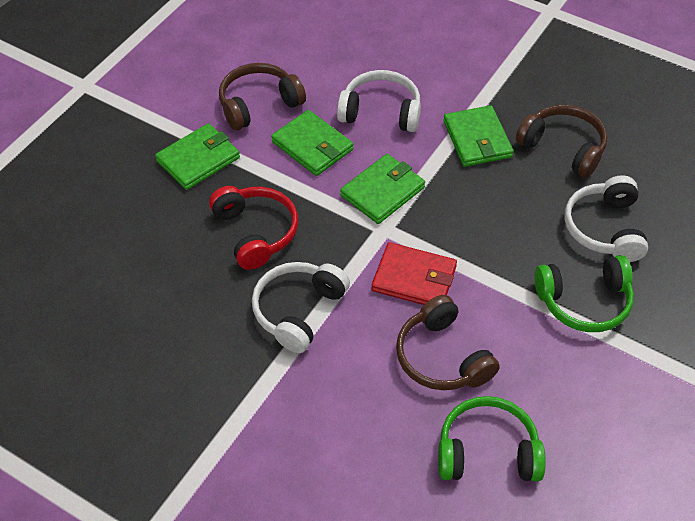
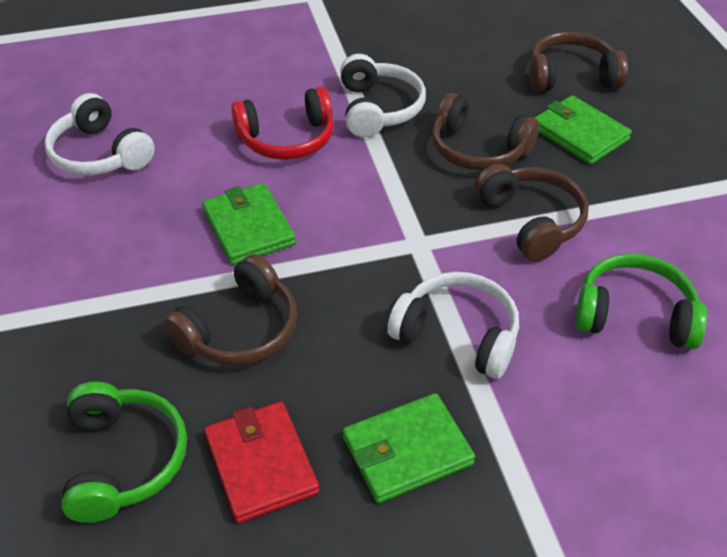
brown headphones: 3 -> 4
green wallet: 4 -> 3

